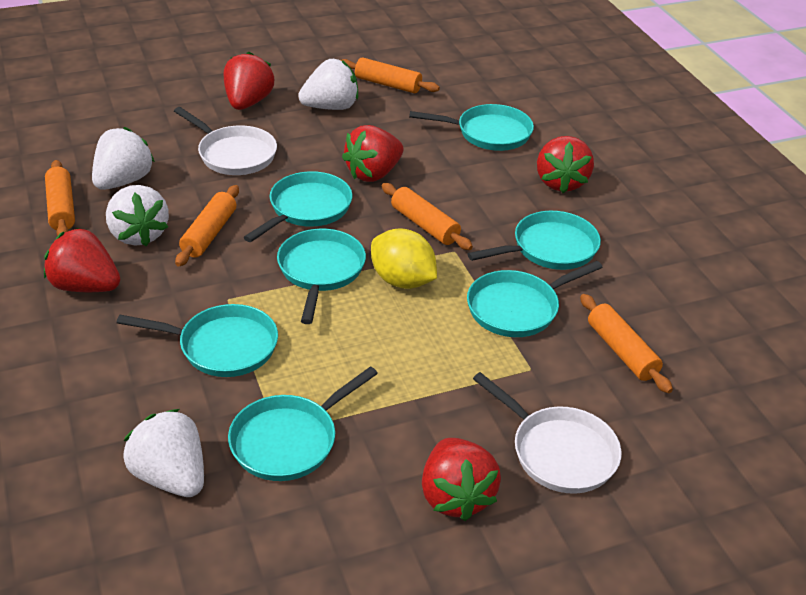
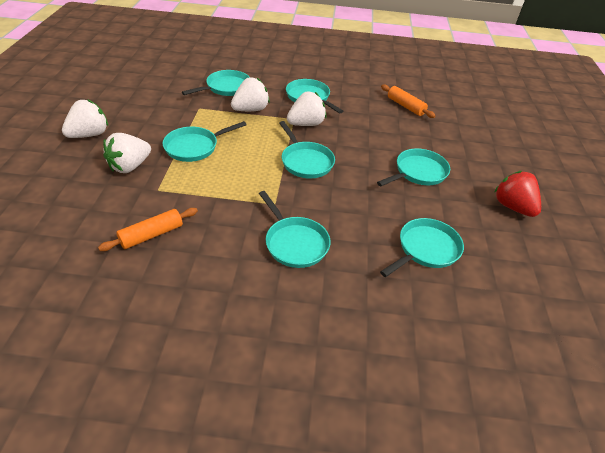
orange rolling pin: 5 -> 2
red strawberry: 5 -> 1
white pan: 2 -> 0
yellow lemon: 1 -> 0

